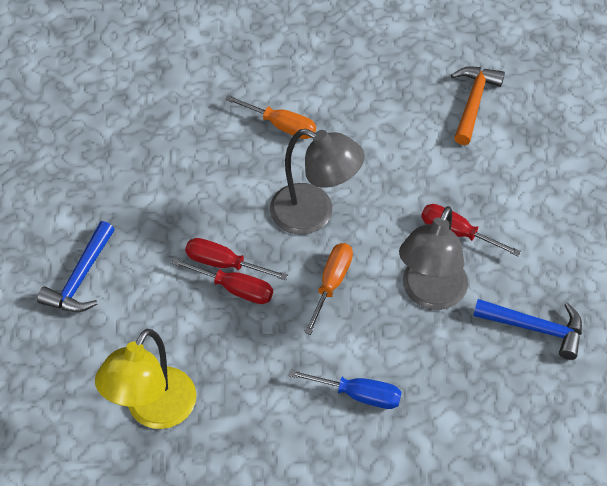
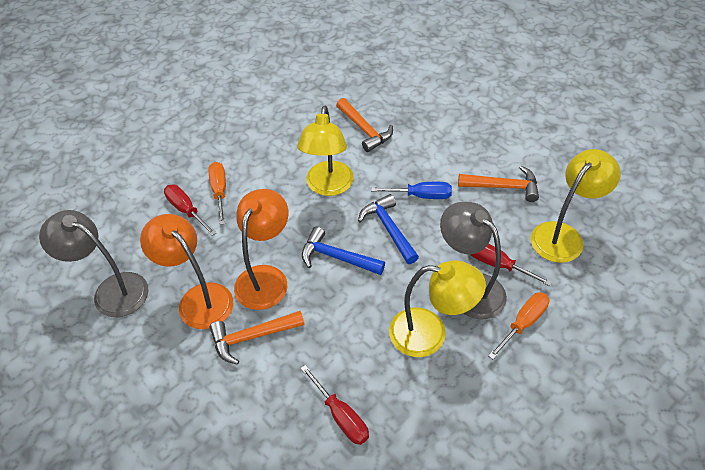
orange hammer: 1 -> 3
orange lamp: 0 -> 2
yellow lamp: 1 -> 3

